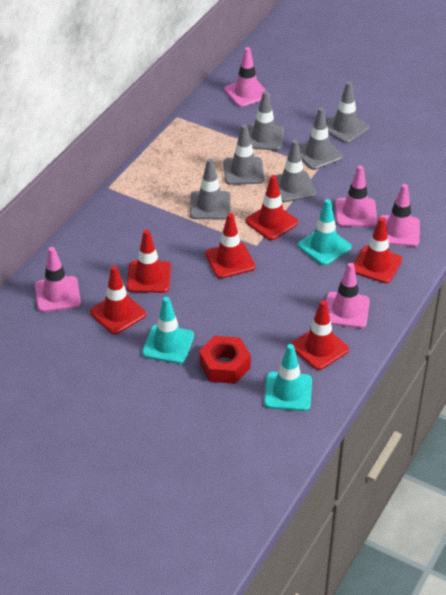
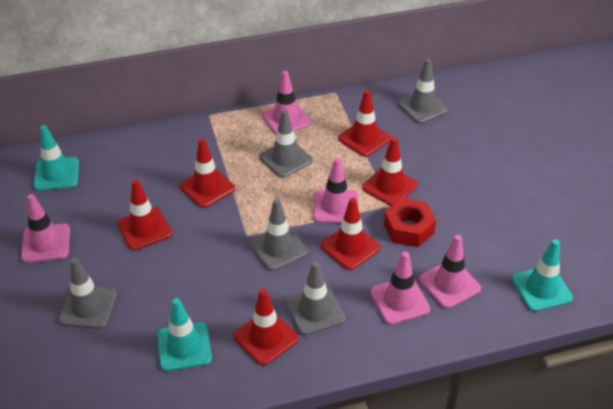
grey traffic cone: 6 -> 5

